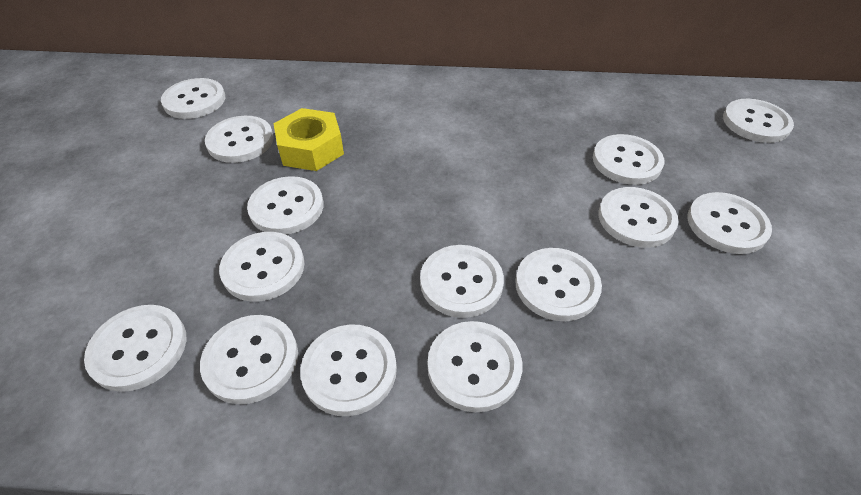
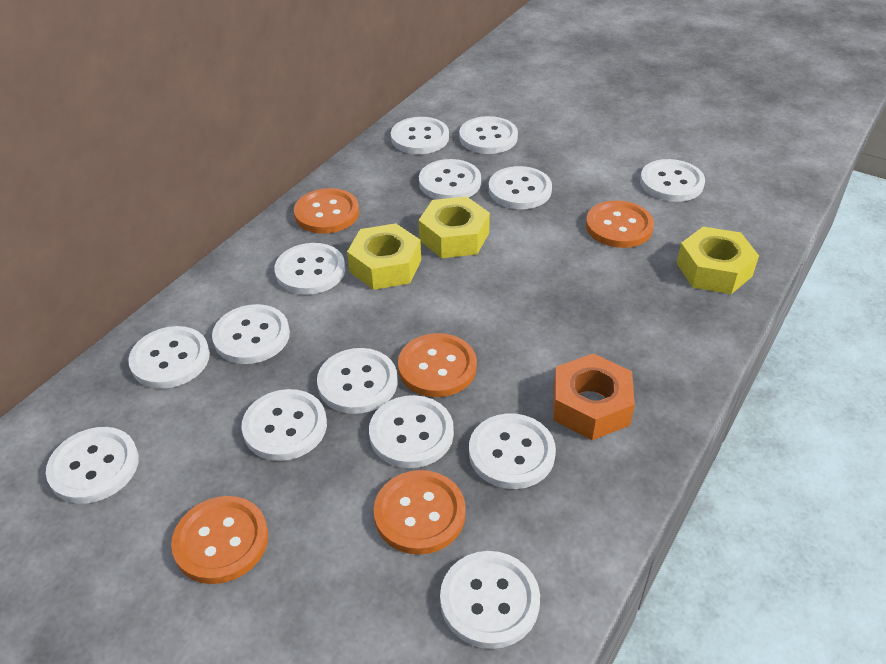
orange button: 0 -> 5
orange nut: 0 -> 1
yellow nut: 1 -> 3

